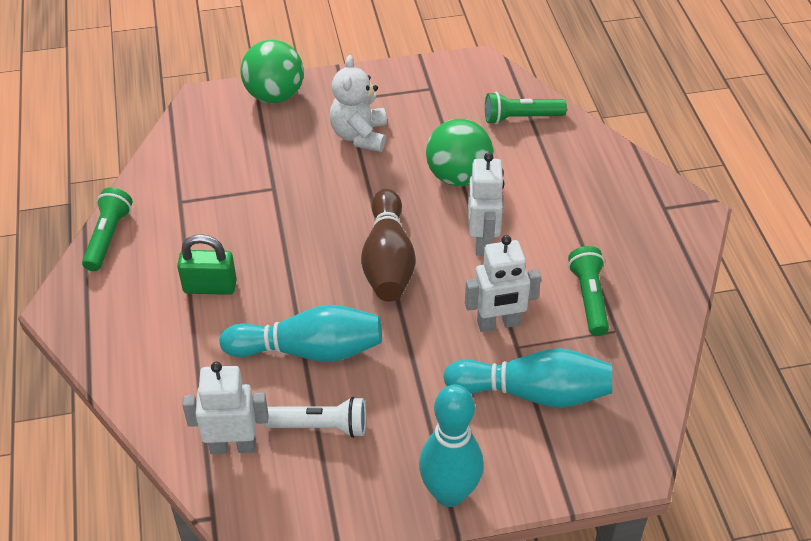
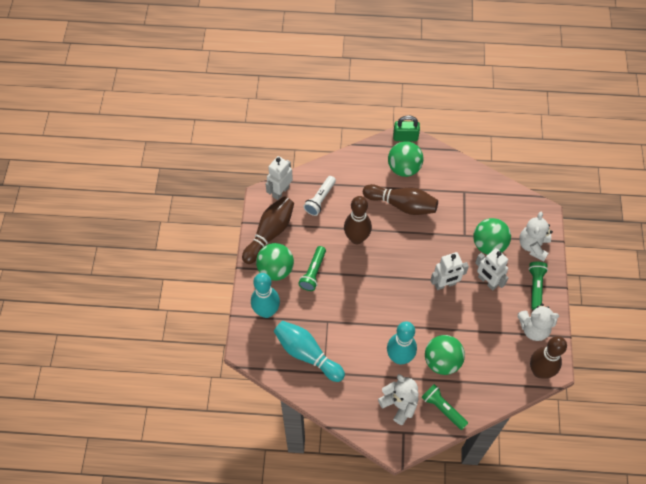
brown bowling pin: 1 -> 4
green ball: 2 -> 4
white teddy bear: 1 -> 3

